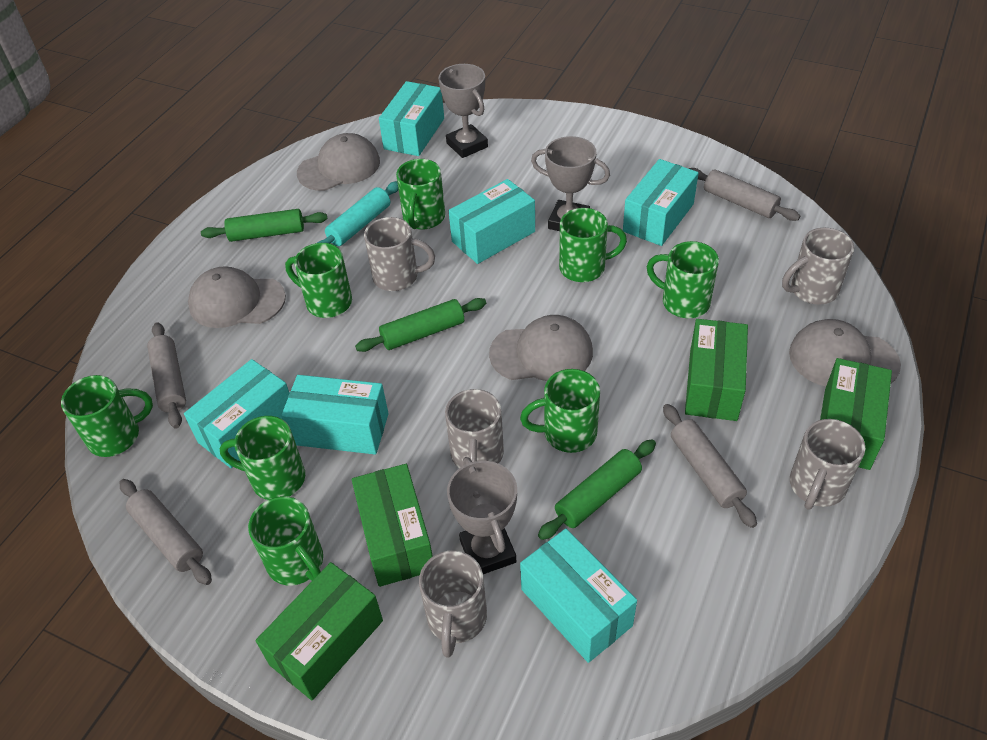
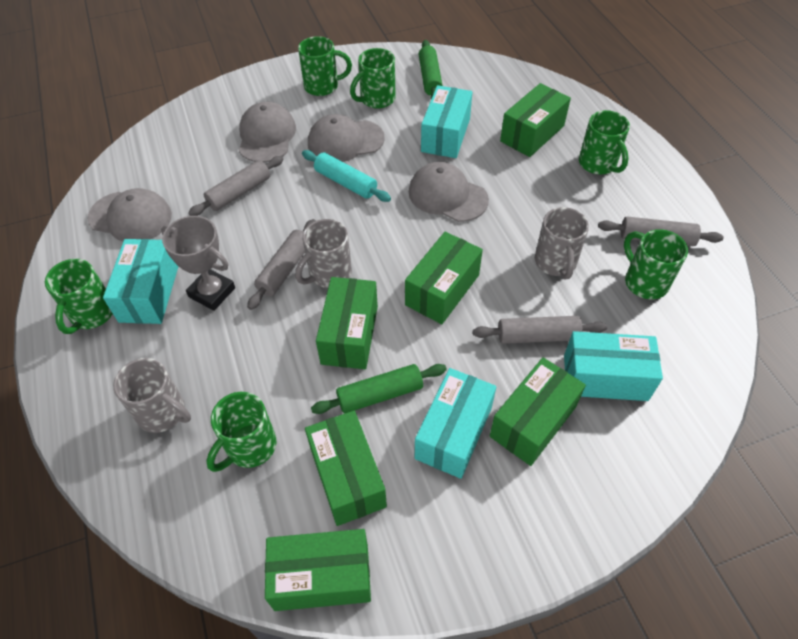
green box: 4 -> 6
green mug: 8 -> 6
green rolling pin: 3 -> 2
grey mug: 5 -> 3
grey trophy: 3 -> 1
turquoise box: 6 -> 4

